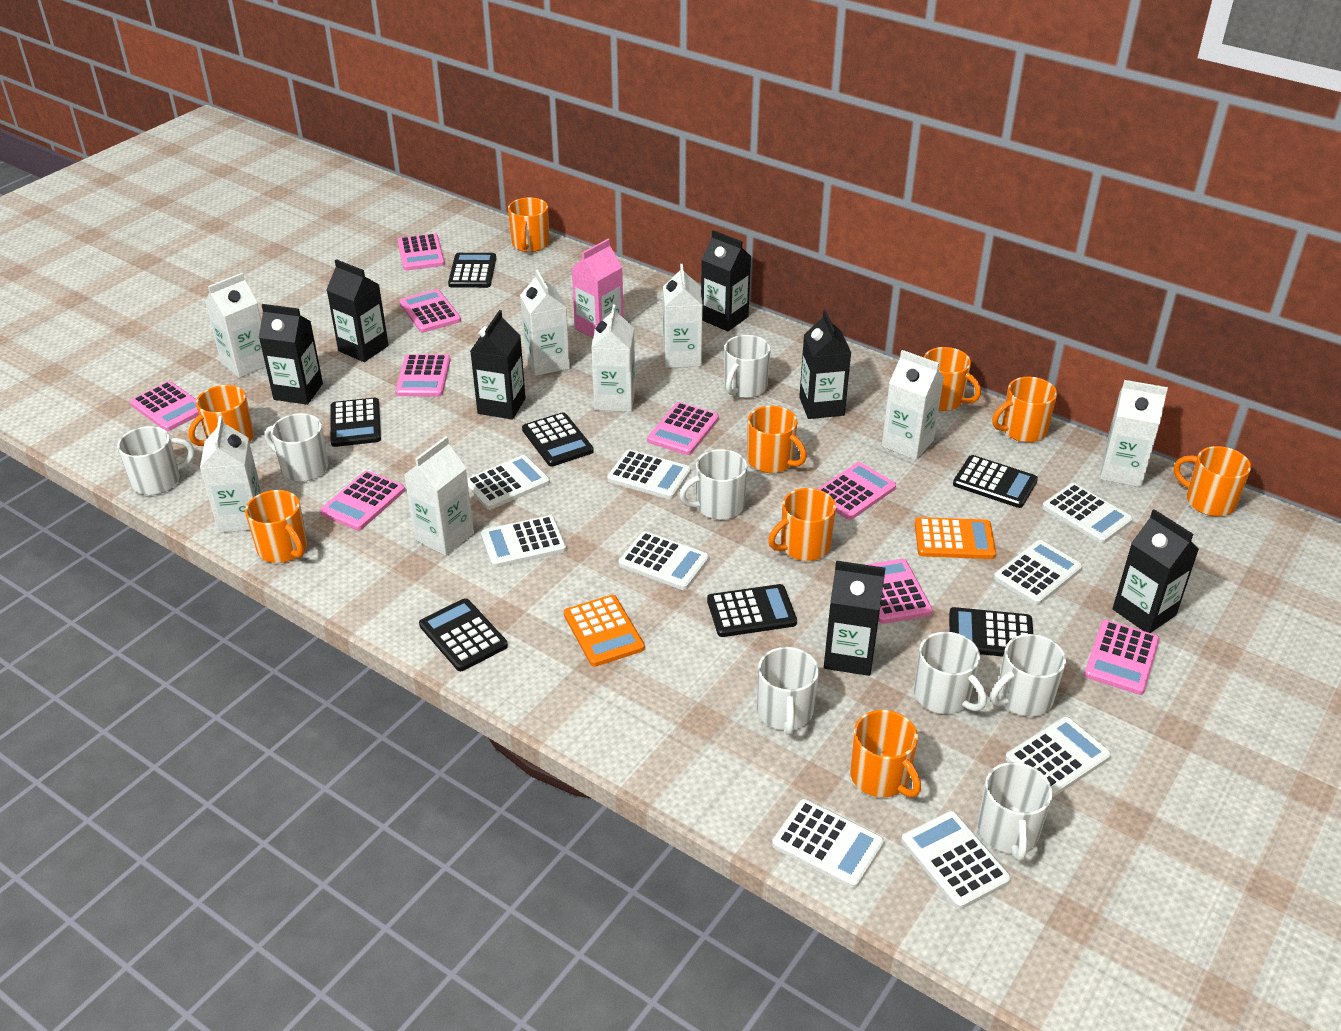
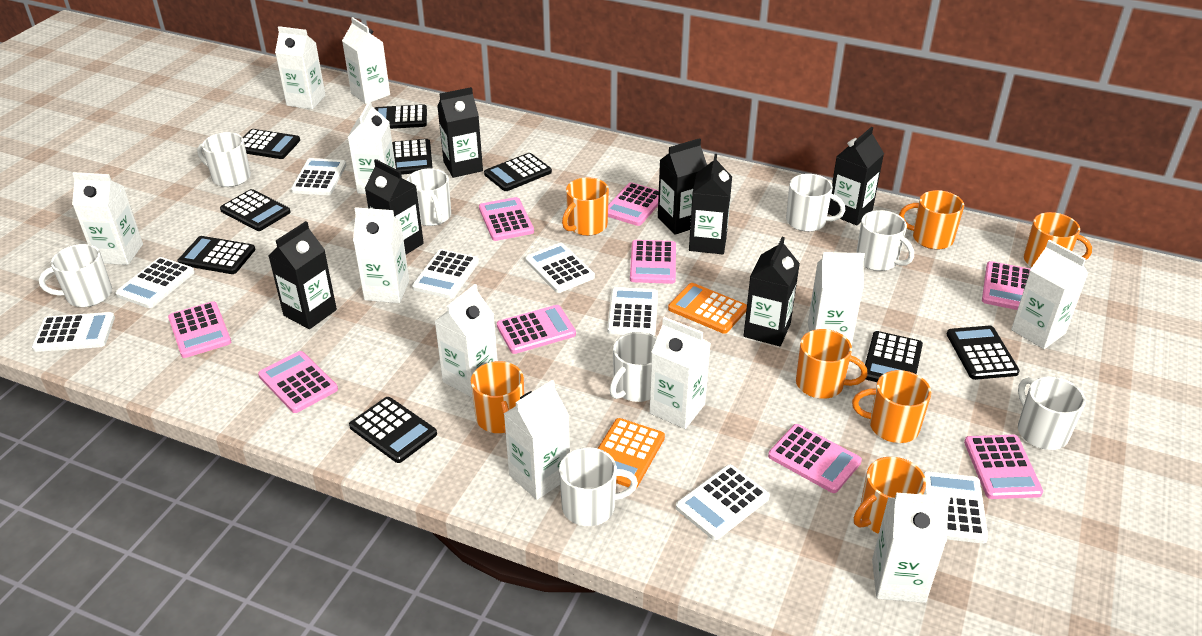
black calculator: 7 -> 9
orange mug: 9 -> 7
pink carton: 1 -> 0
white calculator: 9 -> 8
white carton: 8 -> 11

